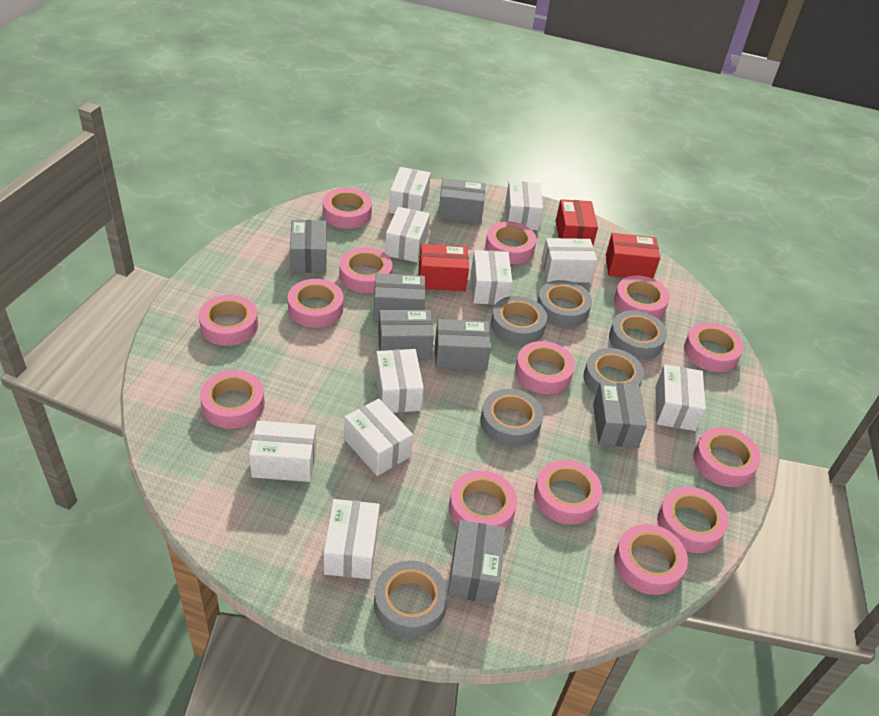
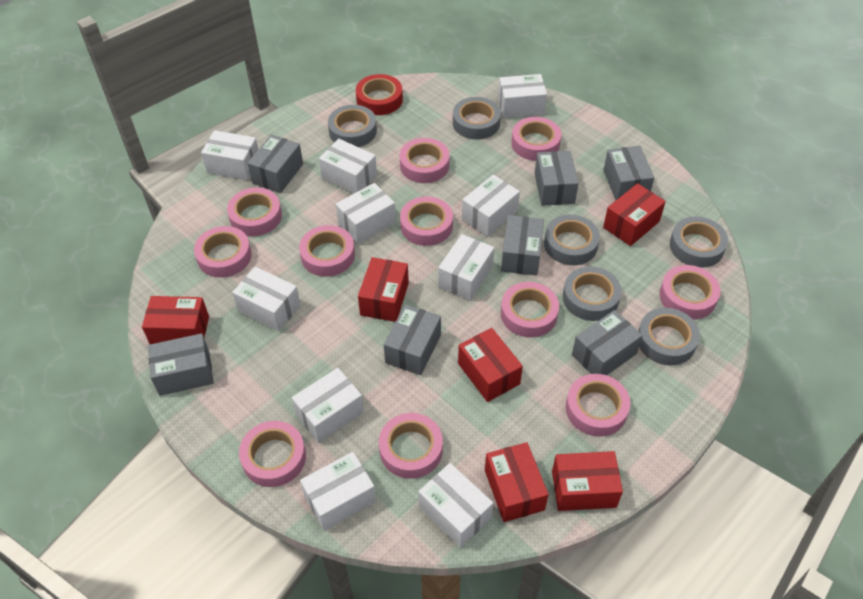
pink tape: 14 -> 11
red box: 3 -> 6
red tape: 0 -> 1

